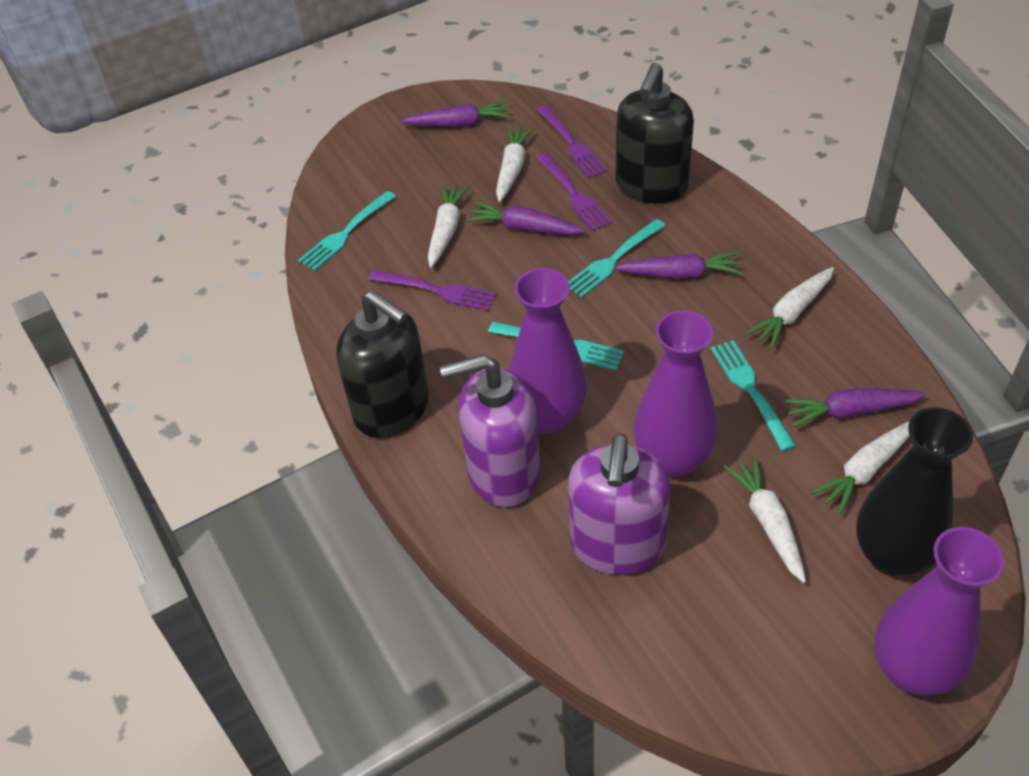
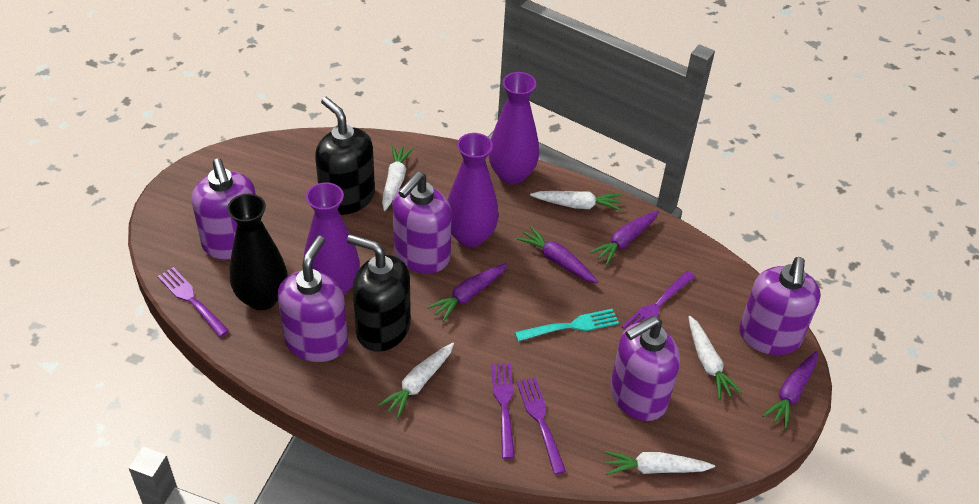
purple fork: 3 -> 4
purple soap dispenser: 2 -> 5
turquoise fork: 4 -> 1

